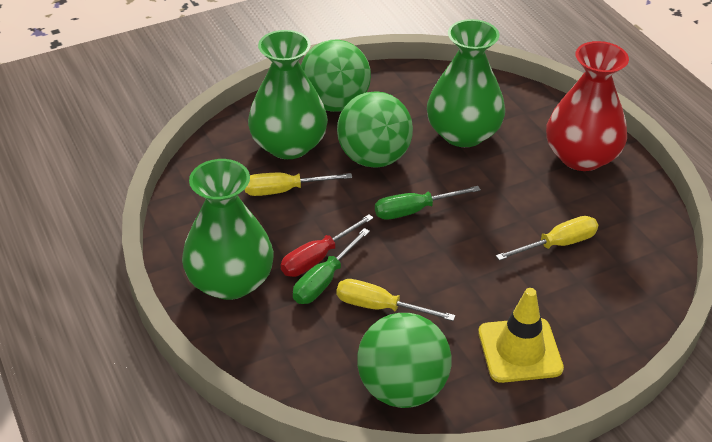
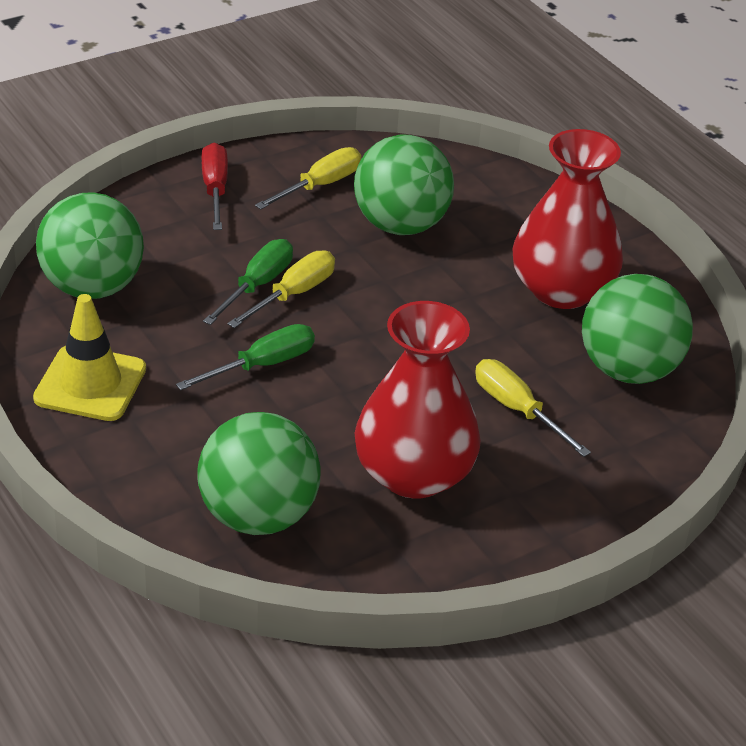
green ball: 3 -> 4
green vase: 3 -> 0
red vase: 1 -> 2

